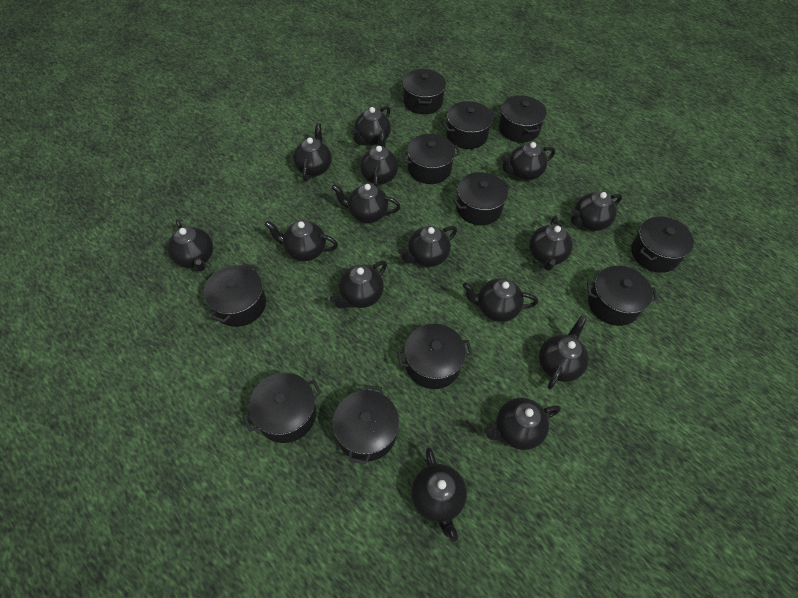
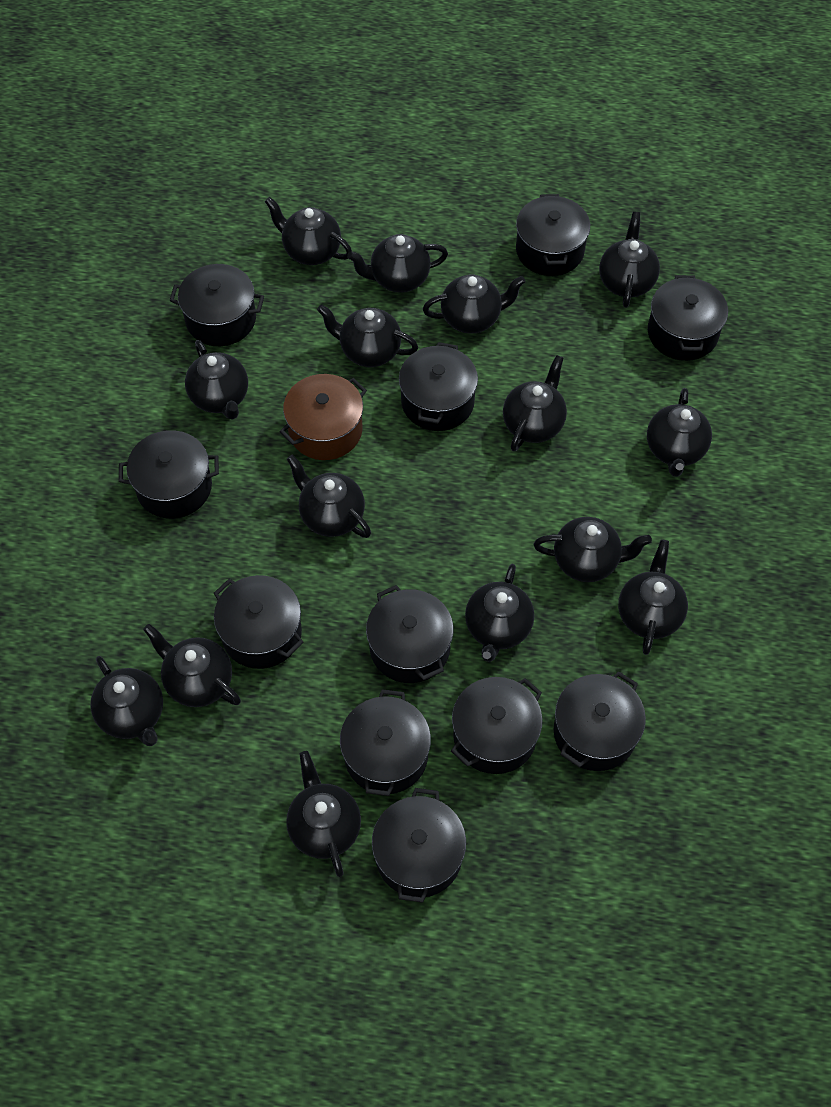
brown pot: 0 -> 1

